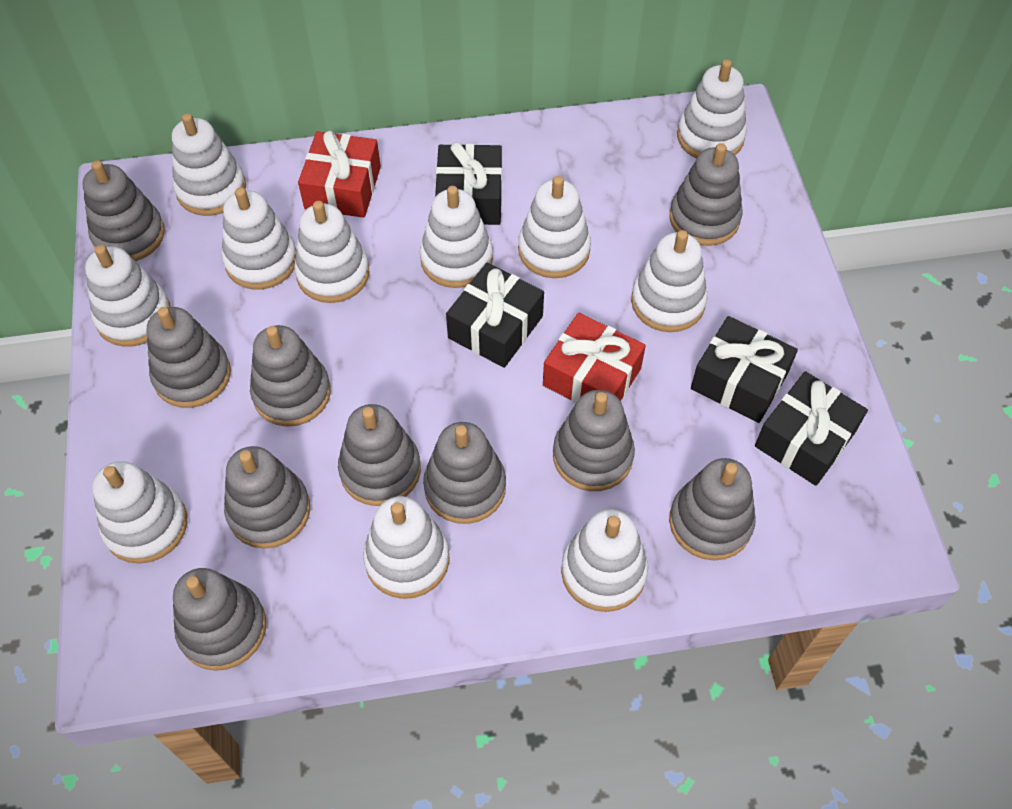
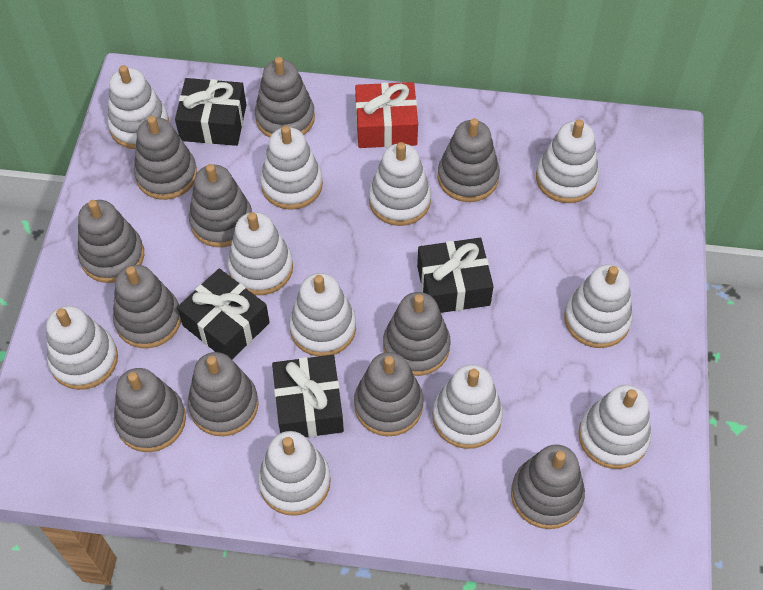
grey stacking toy: 10 -> 11
red gift: 2 -> 1

